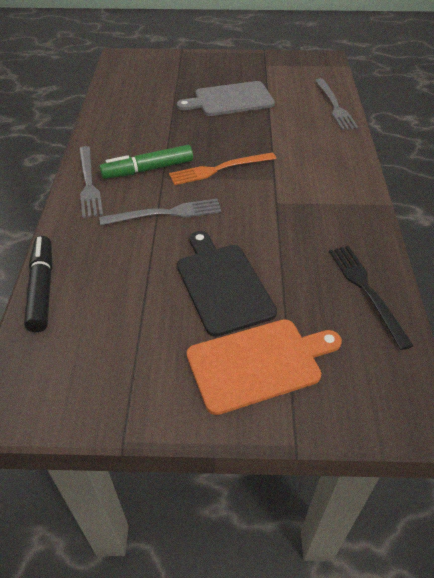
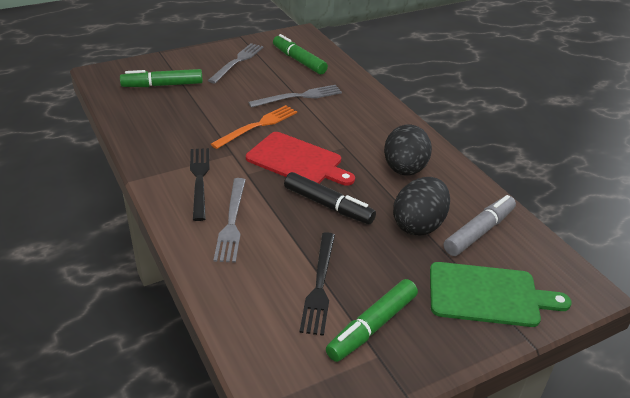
black cutting board: 1 -> 0
black egg: 0 -> 2
black fork: 1 -> 2
green cutting board: 0 -> 1
green marker: 1 -> 3
grey cutting board: 1 -> 0
grey marker: 0 -> 1
orange cutting board: 1 -> 0
red cutting board: 0 -> 1

